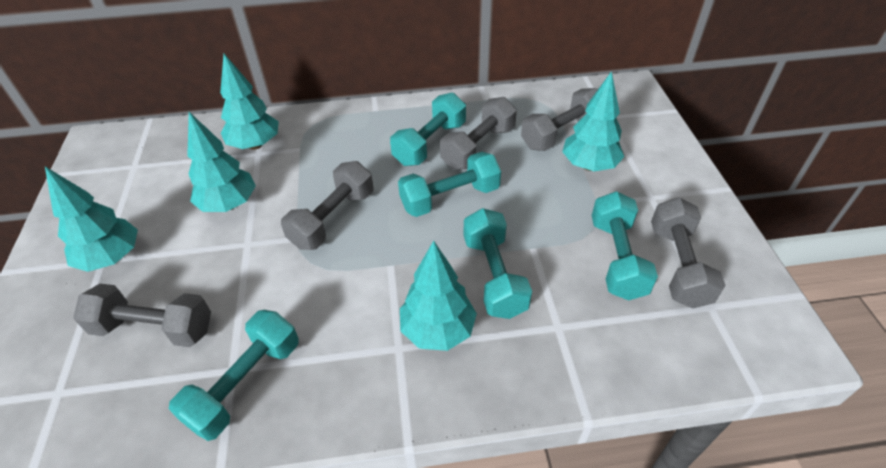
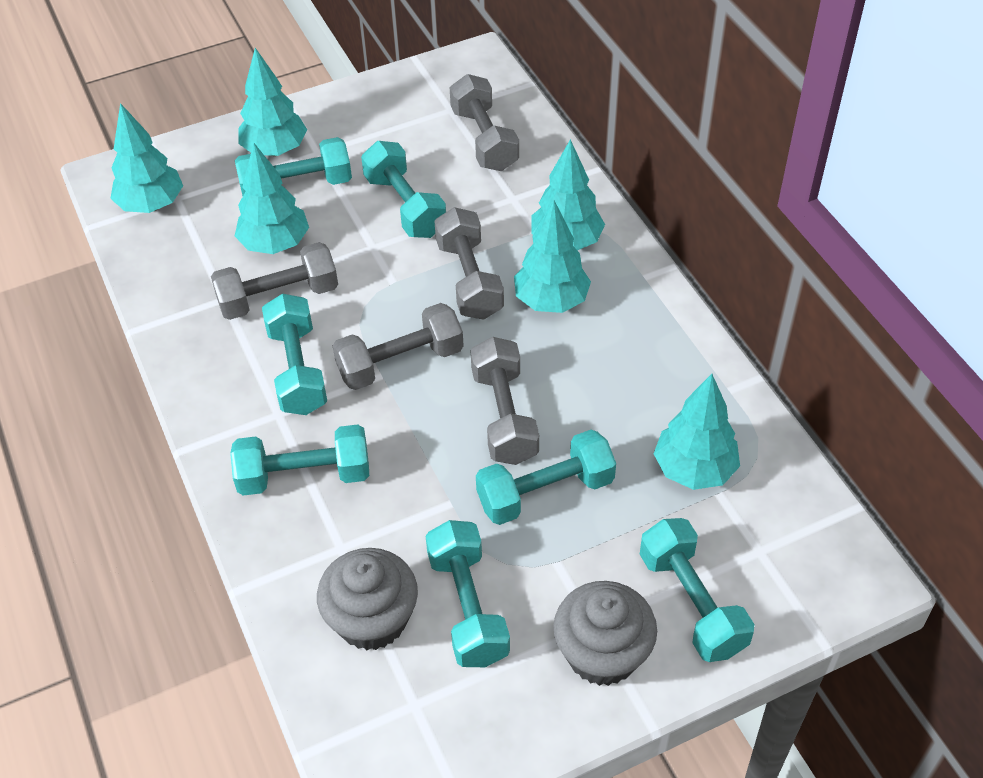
grey cupcake: 0 -> 2
turquoise dumbbell: 5 -> 7
turquoise tree: 5 -> 6

